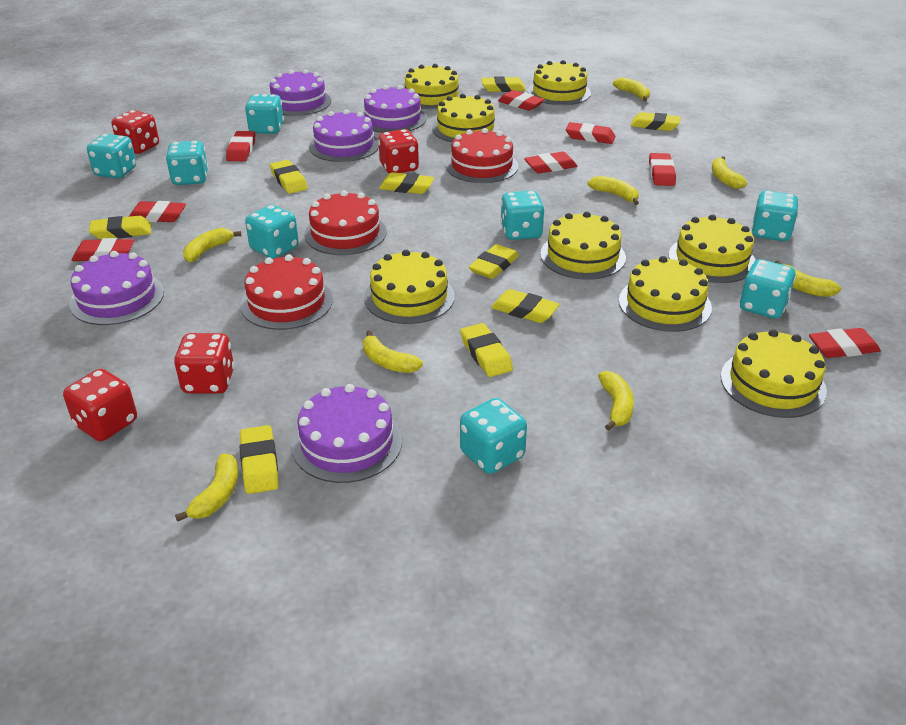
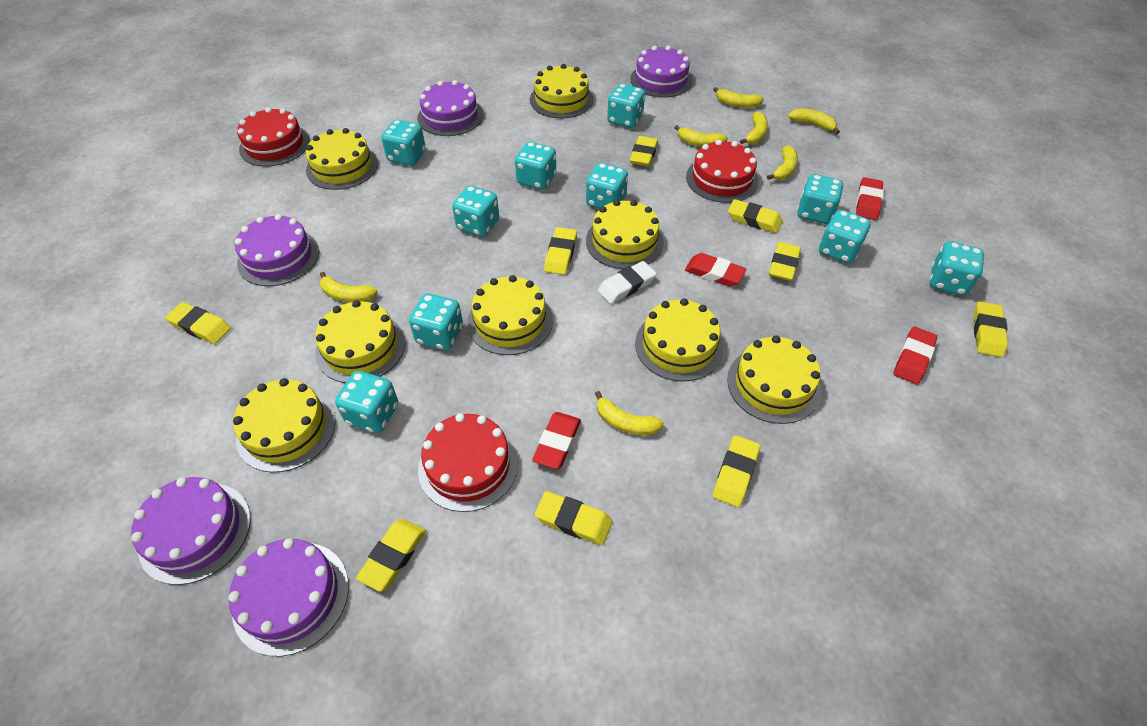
red dice: 4 -> 0
red eraser: 8 -> 4
turquoise dice: 8 -> 10
white eraser: 0 -> 1
yellow banana: 8 -> 7

